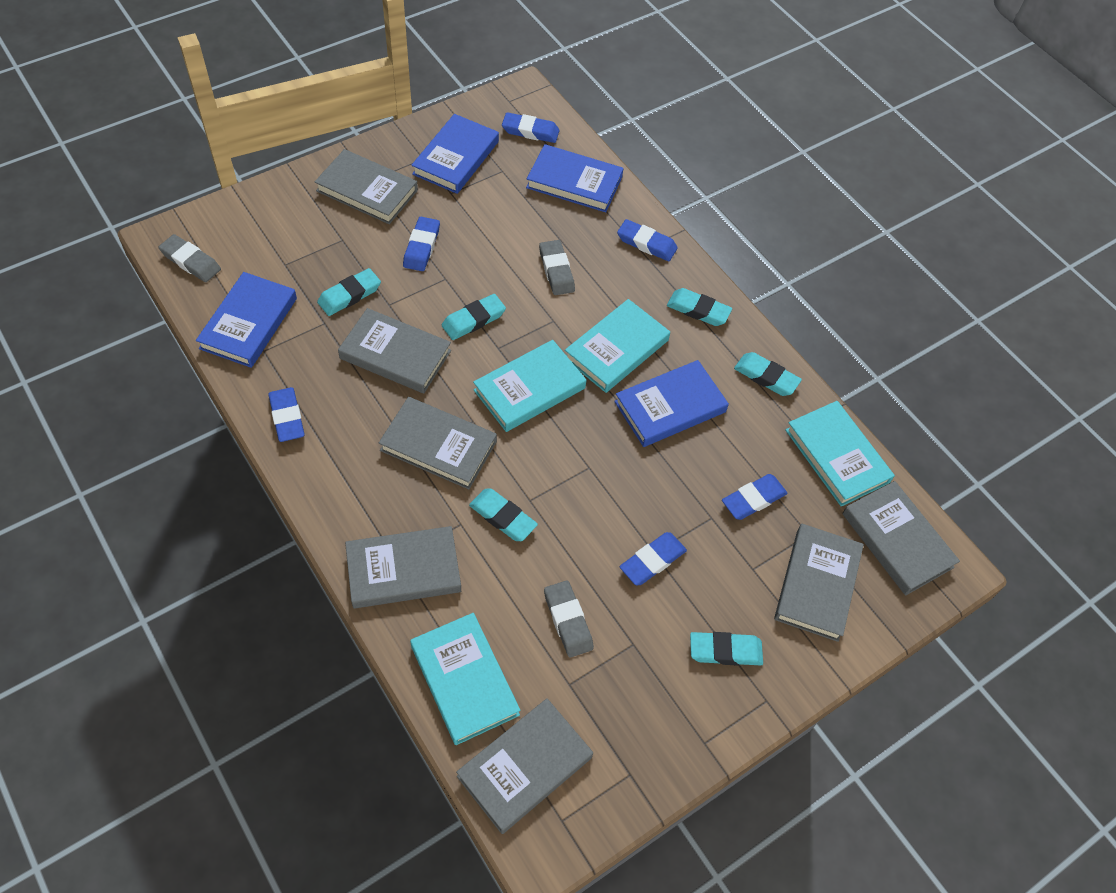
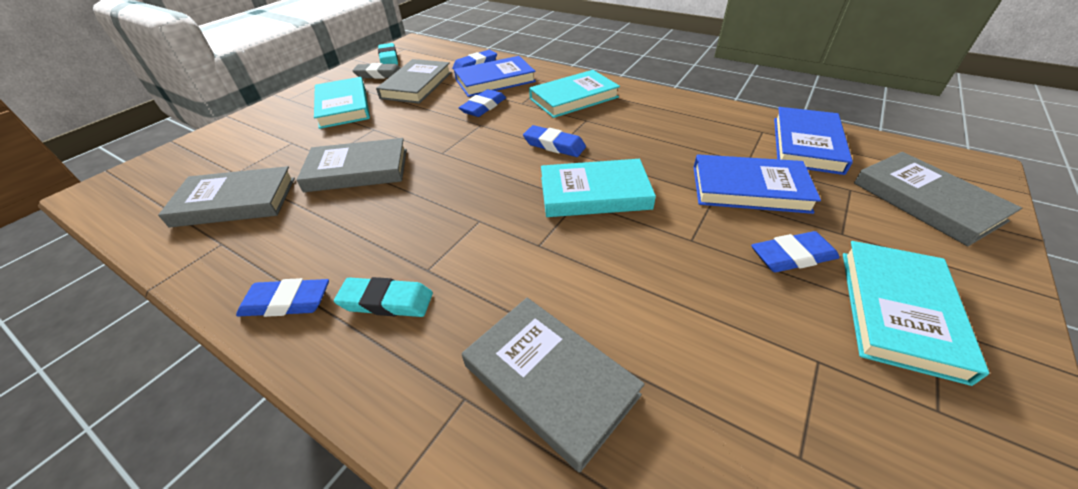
blue book: 4 -> 3
blue eraser: 6 -> 5
grey book: 7 -> 5
grey eraser: 3 -> 1
turquoise eraser: 6 -> 2

